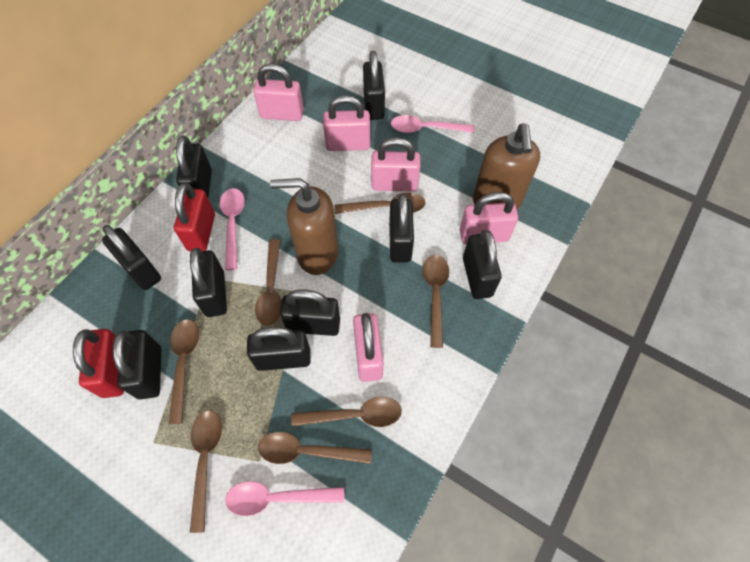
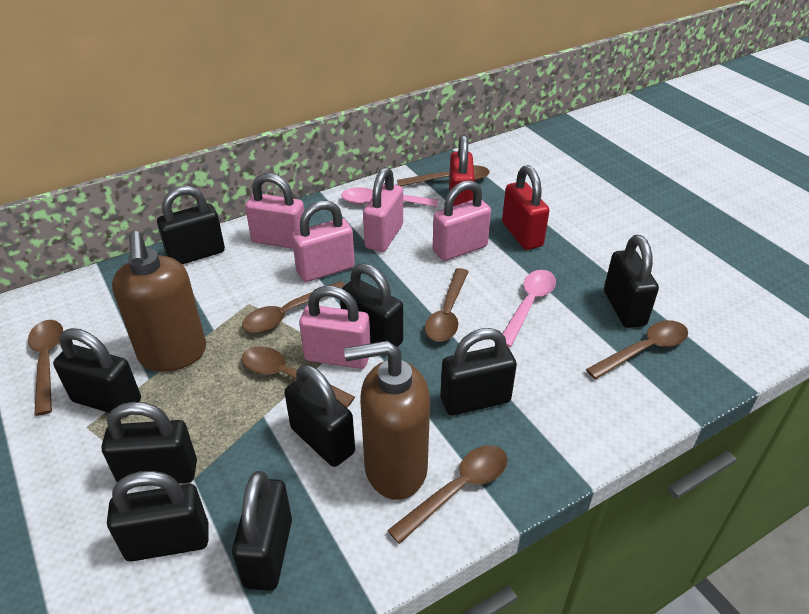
pink spoon: 3 -> 2

